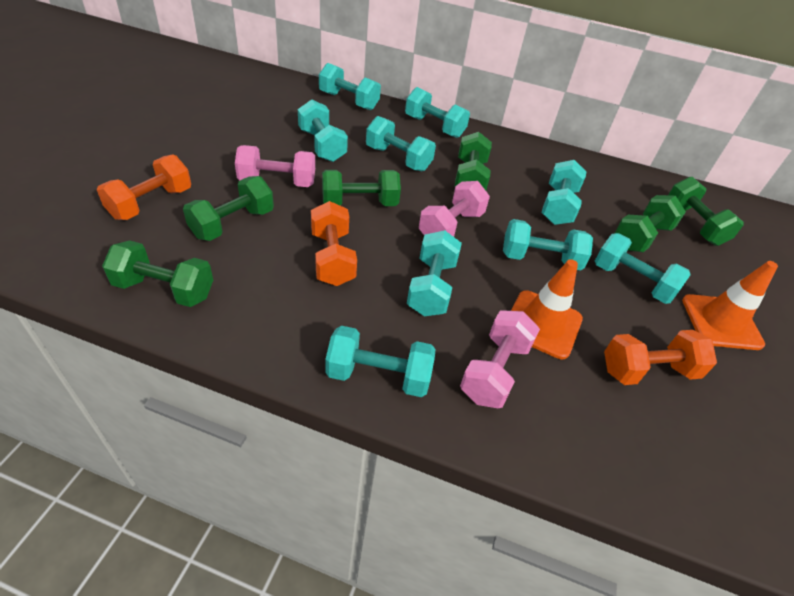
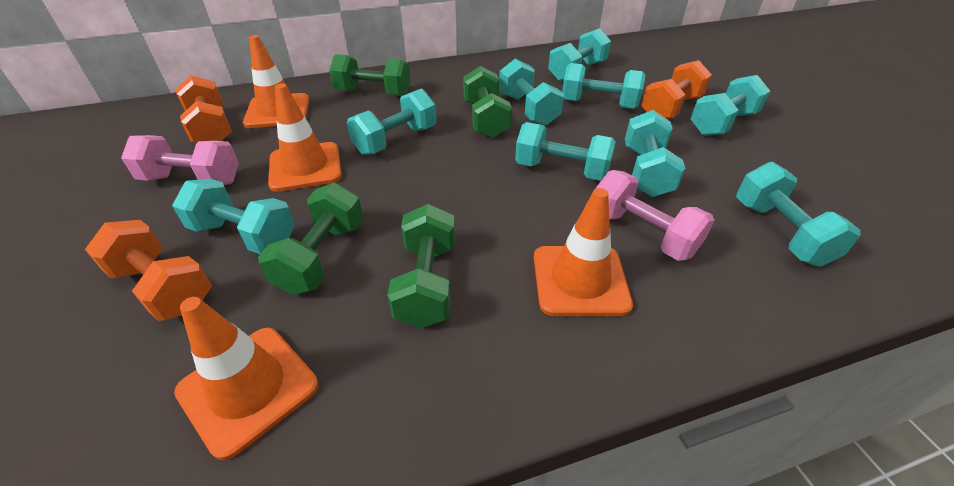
green dumbbell: 6 -> 4
orange traffic cone: 2 -> 4
pink dumbbell: 3 -> 2

